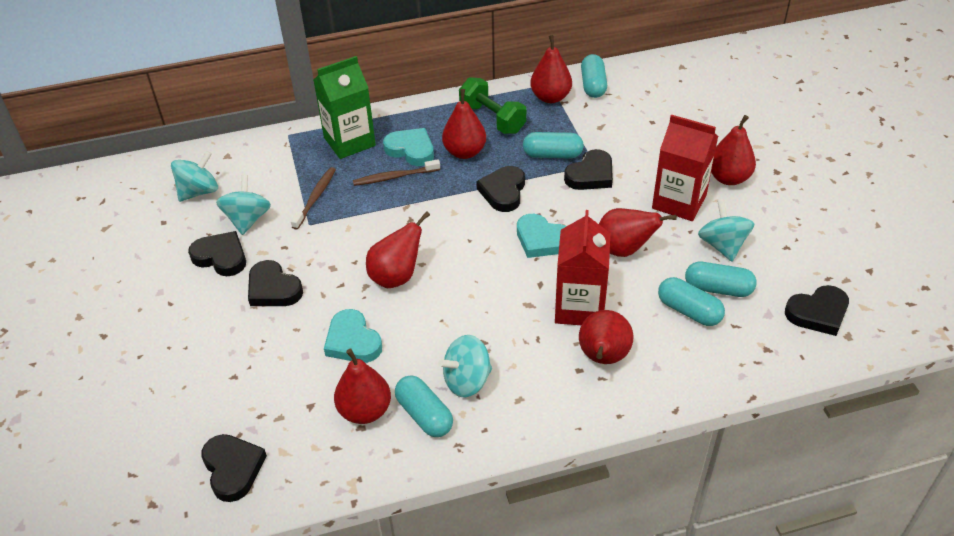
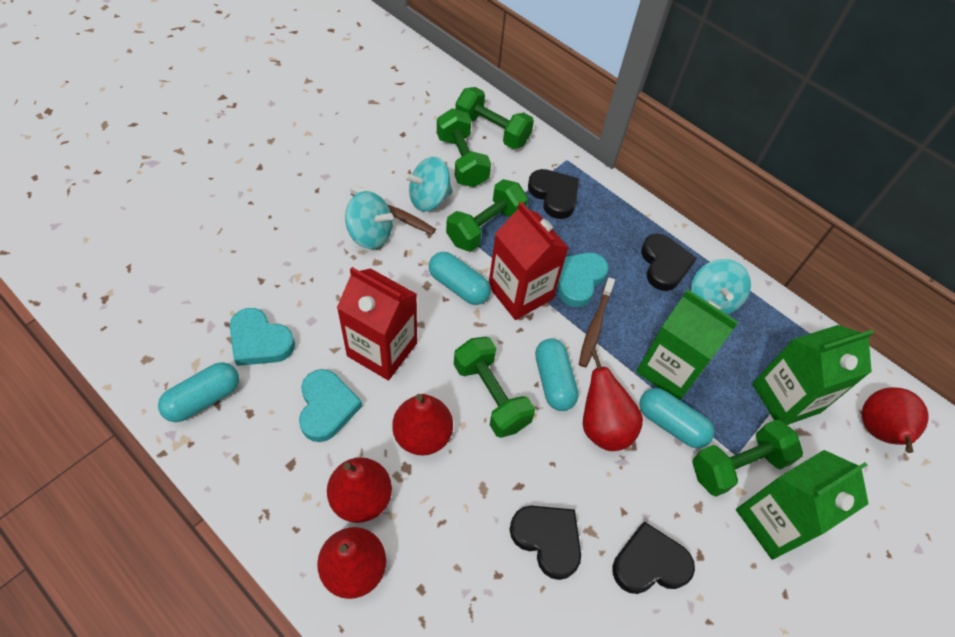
black heart: 6 -> 4
green carton: 1 -> 3
green dumbbell: 1 -> 5
red pear: 7 -> 5
turquoise capsule: 5 -> 4
turquoise spinning top: 4 -> 3

